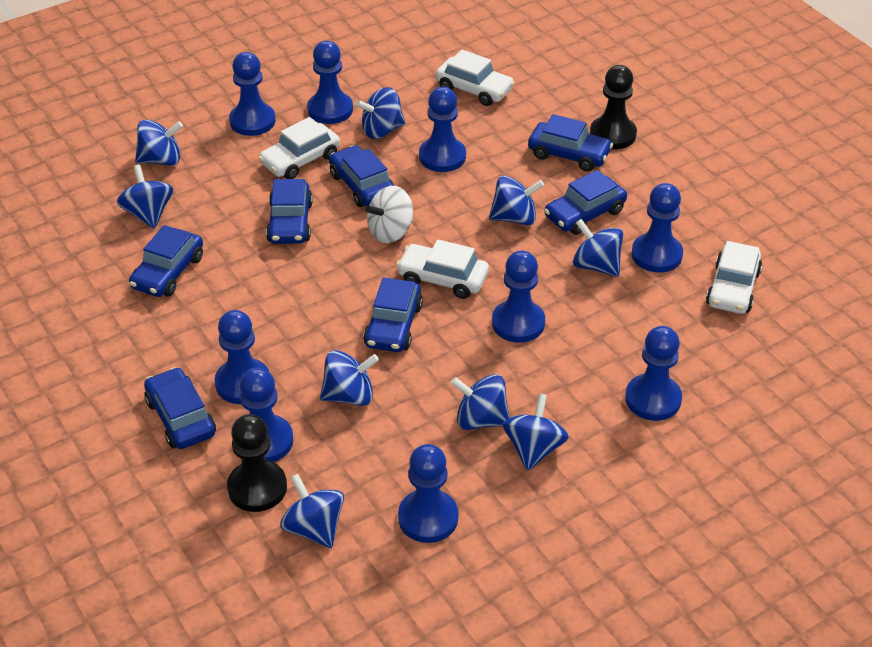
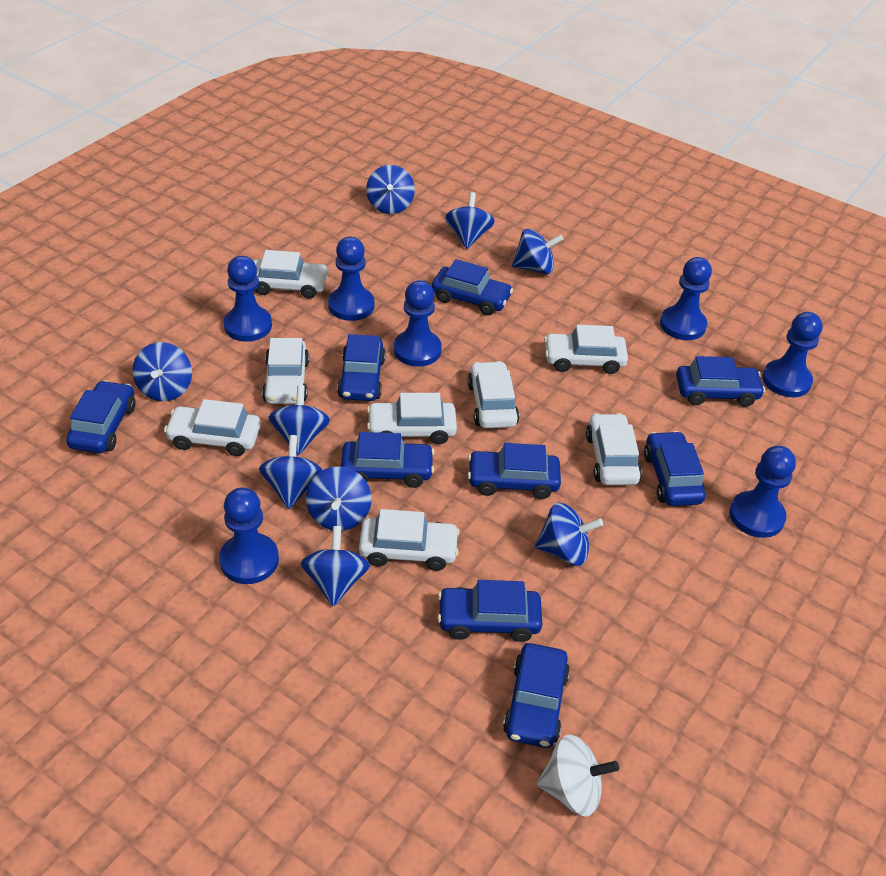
black pawn: 2 -> 0
blue car: 7 -> 9
blue pawn: 9 -> 7
white car: 4 -> 8

